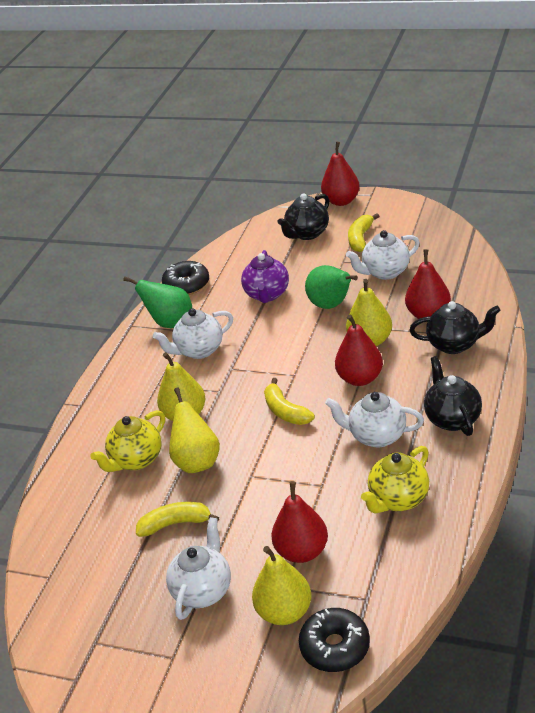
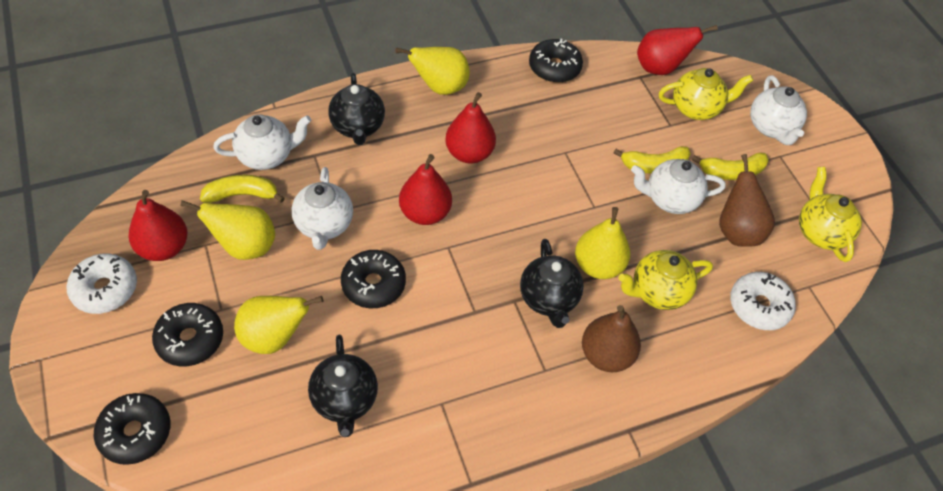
black donut: 2 -> 4
brown pear: 0 -> 2
green pear: 2 -> 0
purple teapot: 1 -> 0
white donut: 0 -> 2
yellow teapot: 2 -> 3

